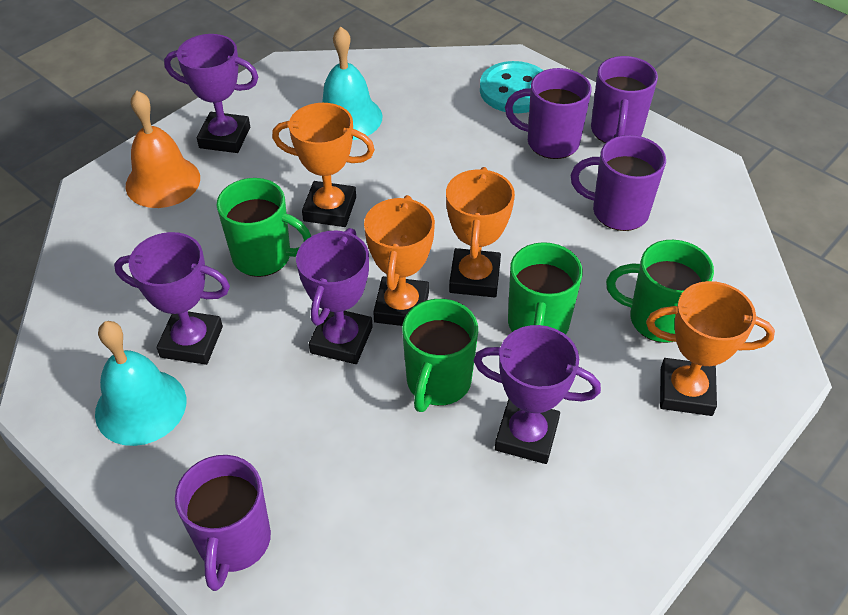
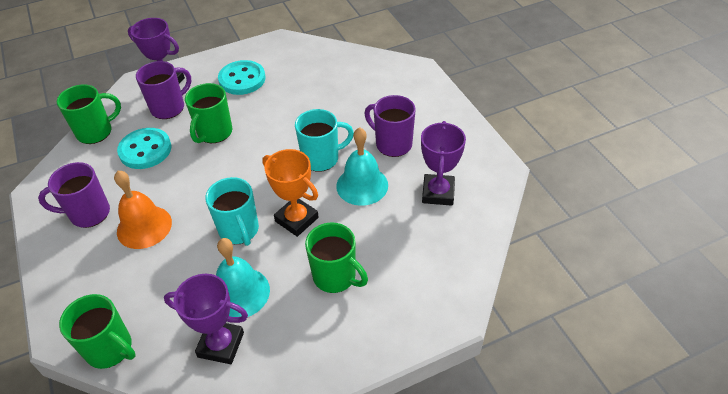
orange trophy: 4 -> 1
purple mug: 4 -> 3
purple trophy: 4 -> 3
turquoise button: 1 -> 2
turquoise mug: 0 -> 2

